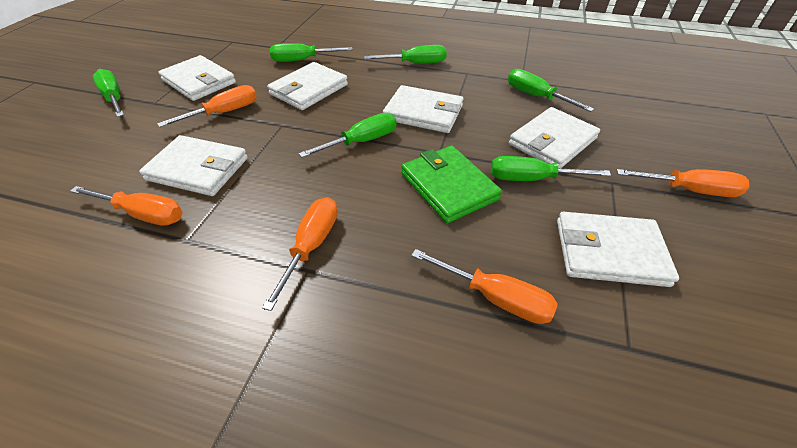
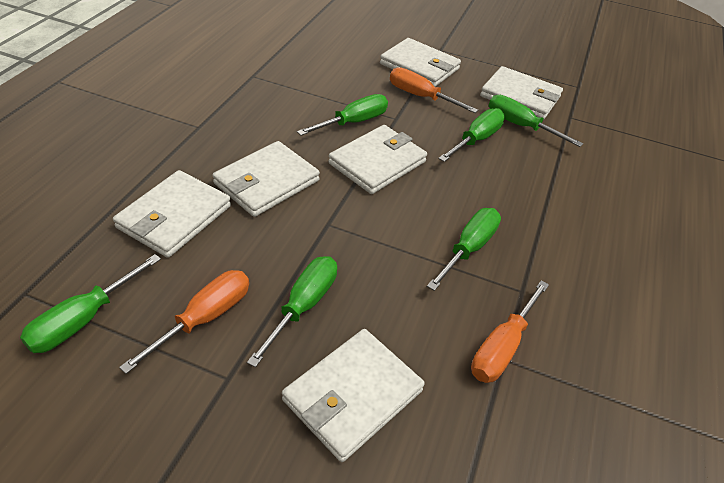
green wallet: 1 -> 0
orange screwdriver: 5 -> 3

